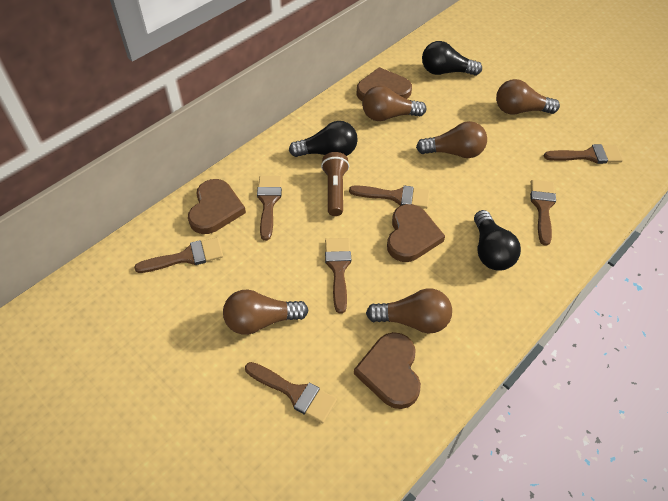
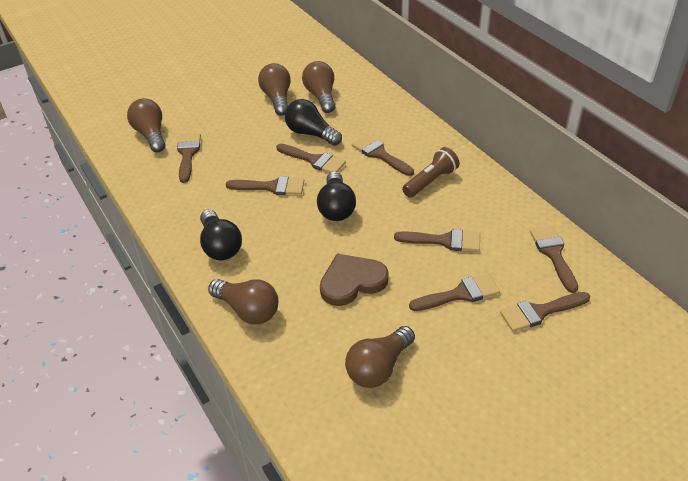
brown brush: 7 -> 8
brown heart: 4 -> 1

